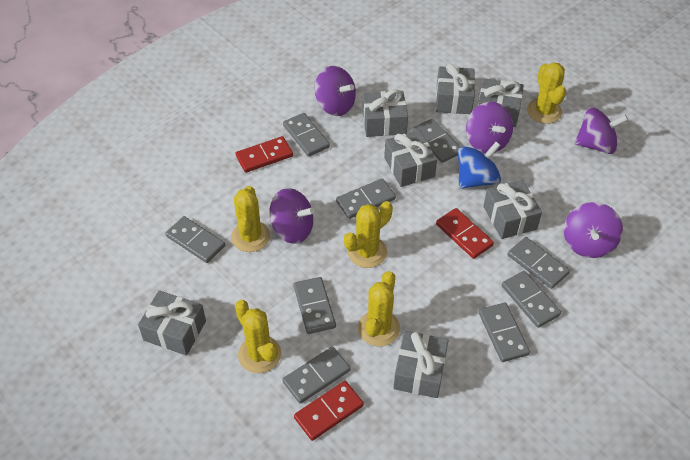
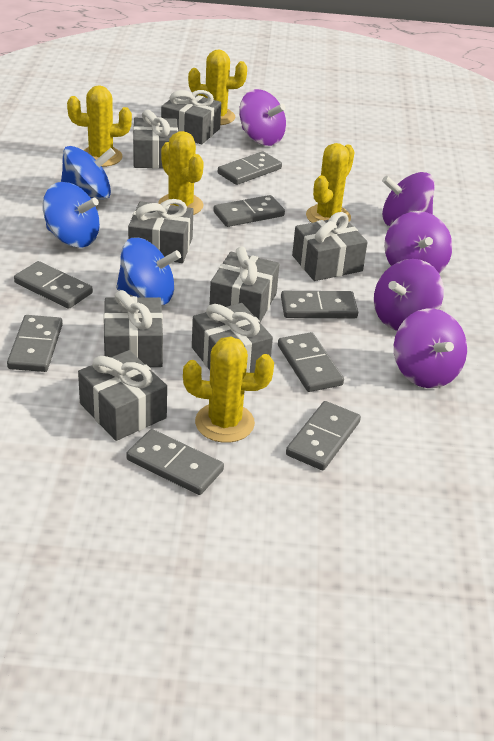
blue spinning top: 1 -> 3
grey domino: 9 -> 8
grey gift: 7 -> 8
red domino: 3 -> 0

